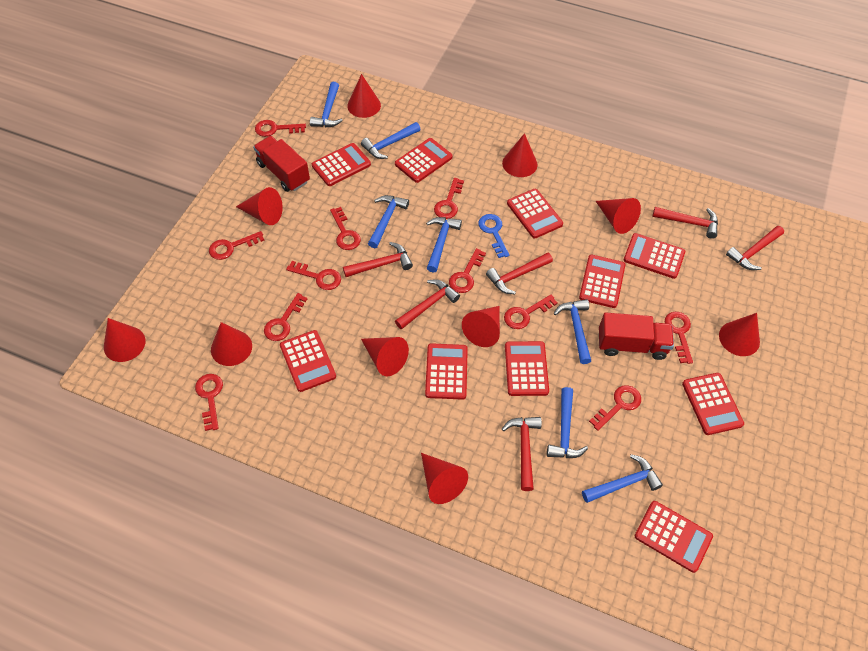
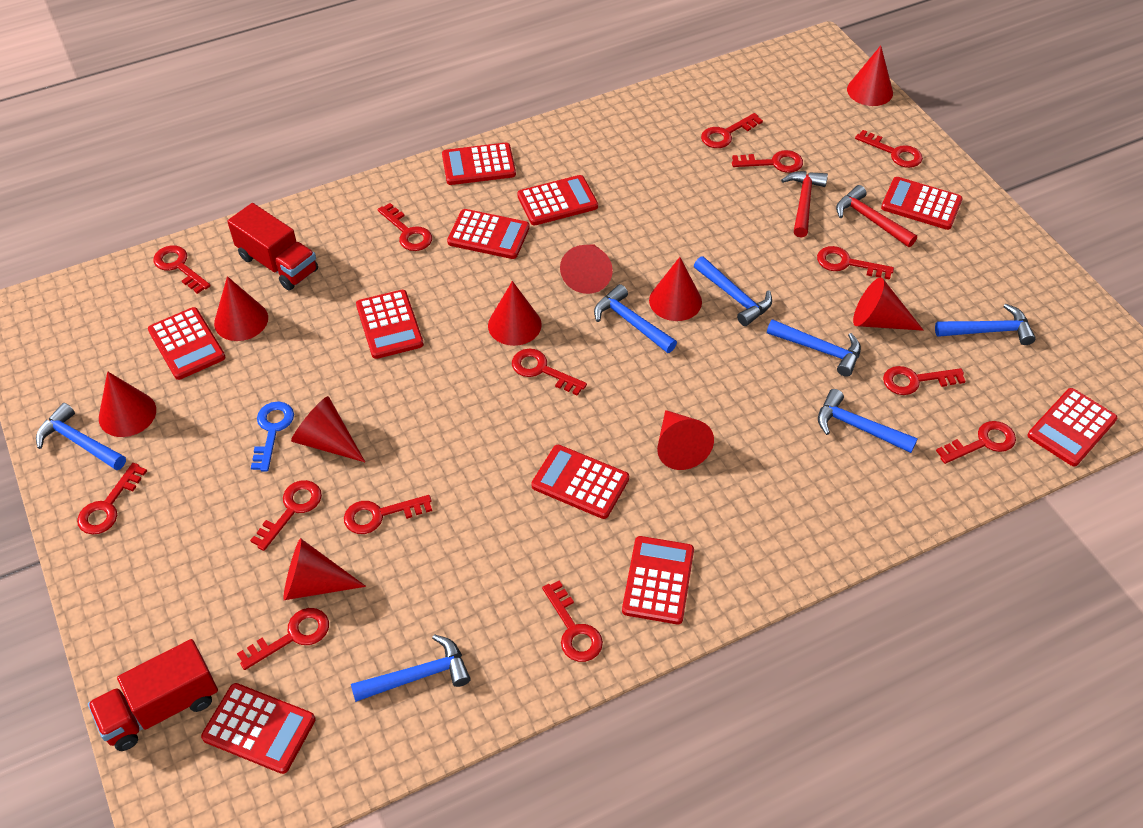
red hammer: 6 -> 2
red key: 11 -> 14

